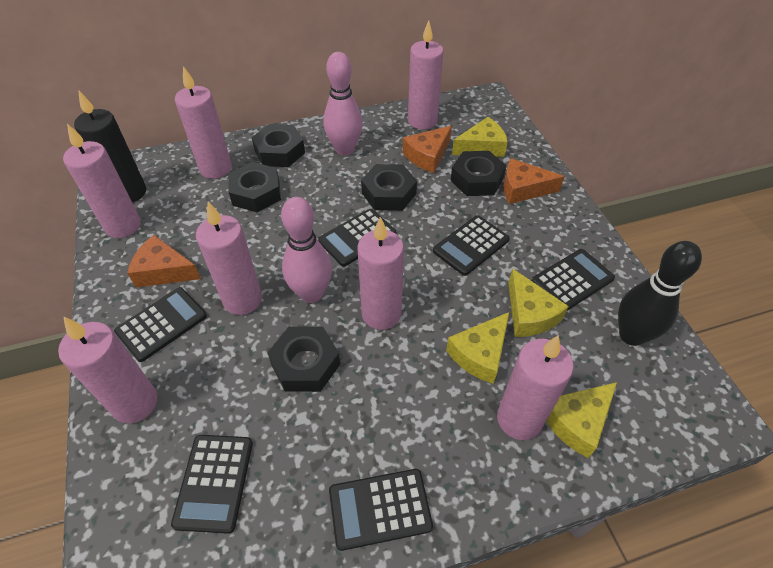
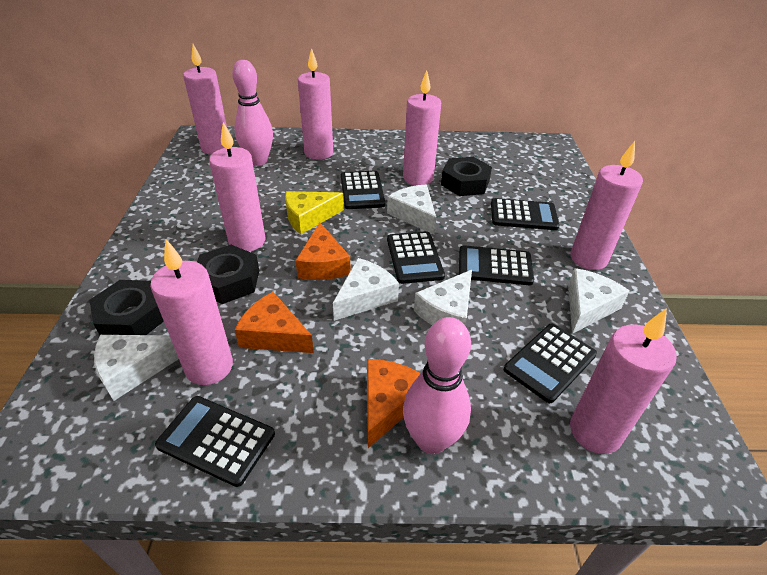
black bowling pin: 1 -> 0
black candle: 1 -> 0
black nut: 5 -> 3
white cheese: 0 -> 5
yellow cheese: 4 -> 1

